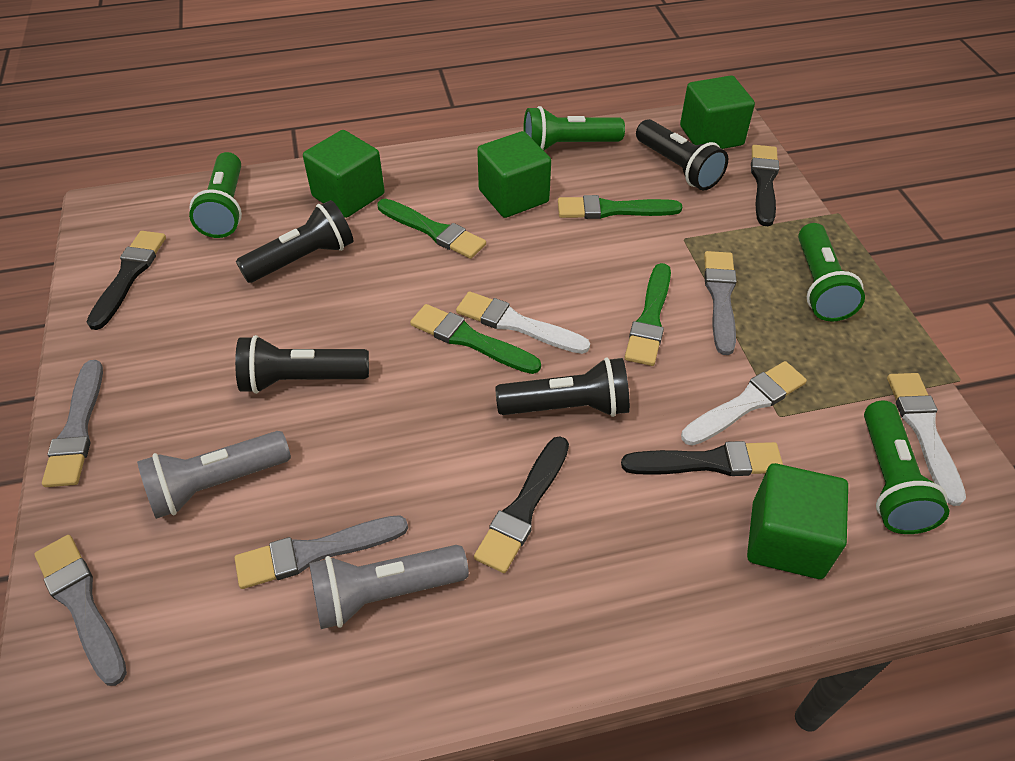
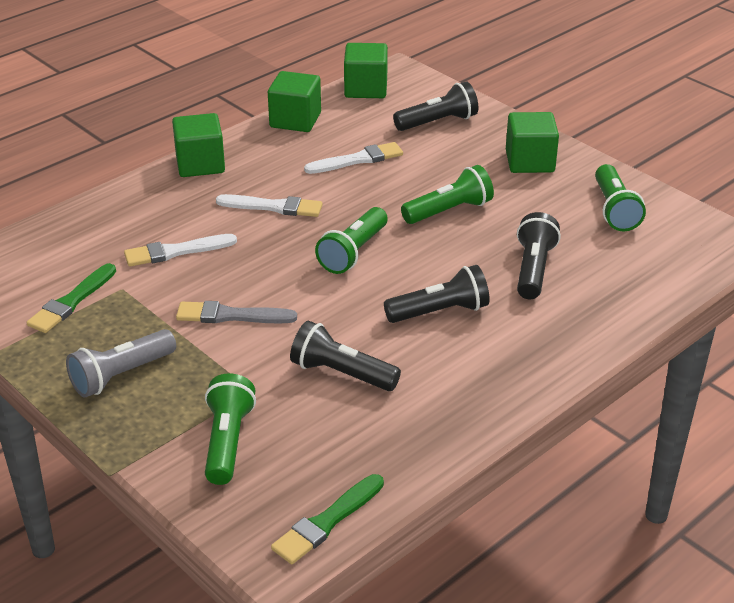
black brush: 4 -> 0
green brush: 4 -> 2
grey brush: 4 -> 1
grey flashlight: 2 -> 1

